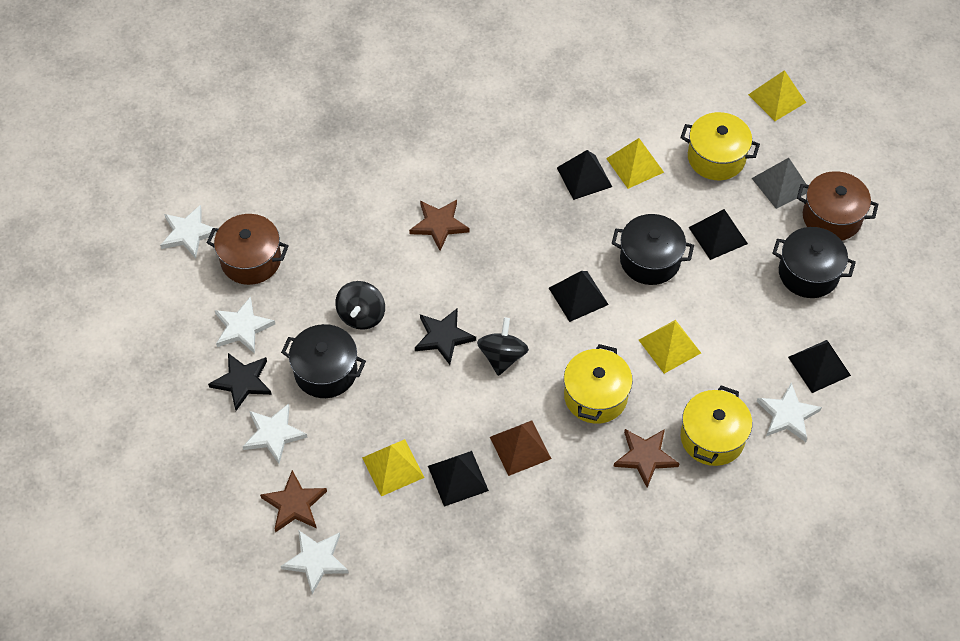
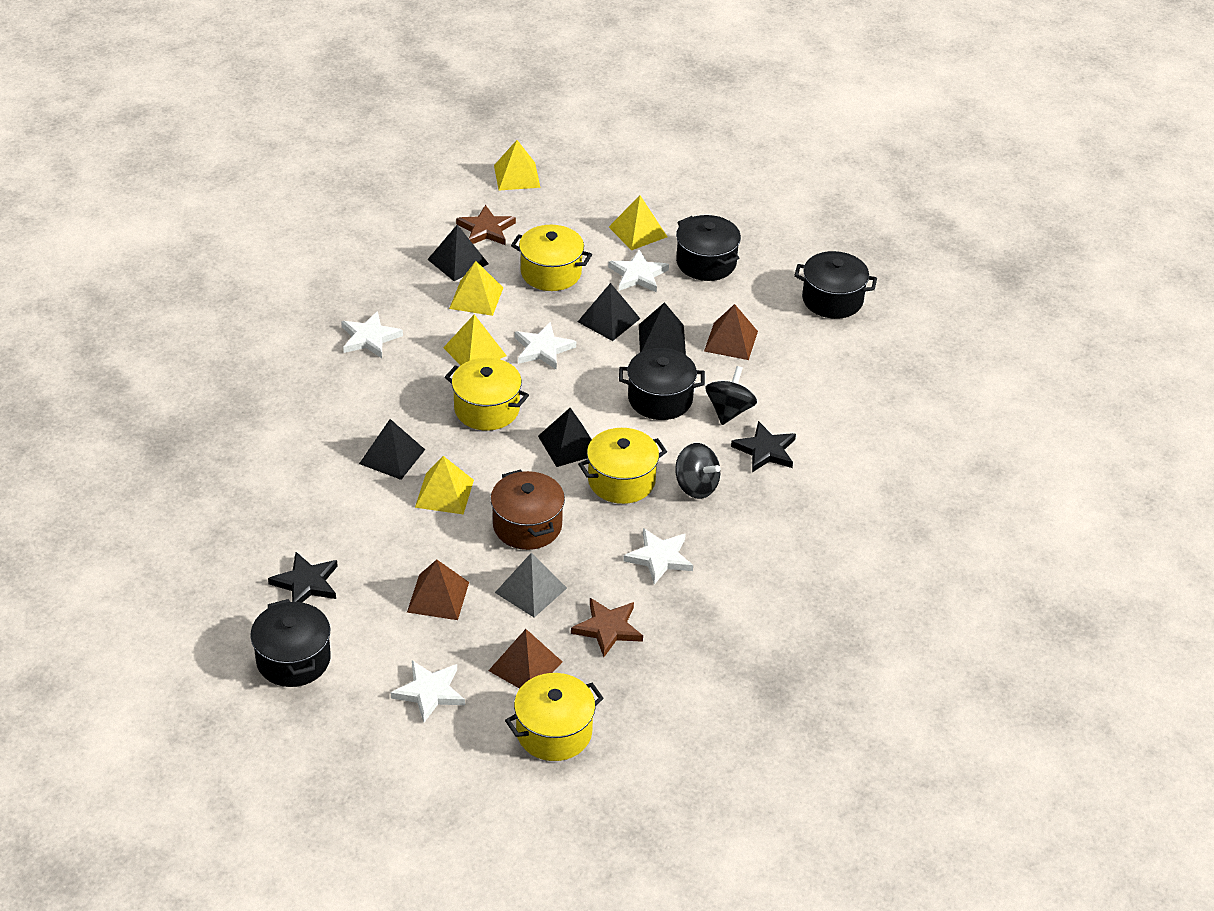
black pot: 3 -> 4
brown pot: 2 -> 1
brown pyramid: 1 -> 3
brown star: 3 -> 2
yellow pot: 3 -> 4
yellow pyramid: 4 -> 5

